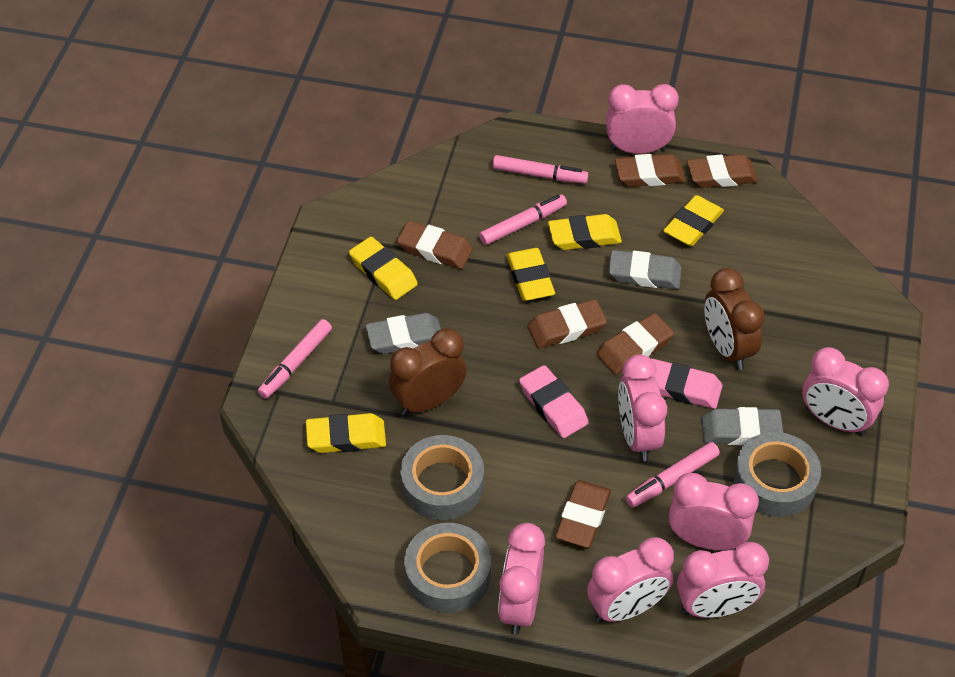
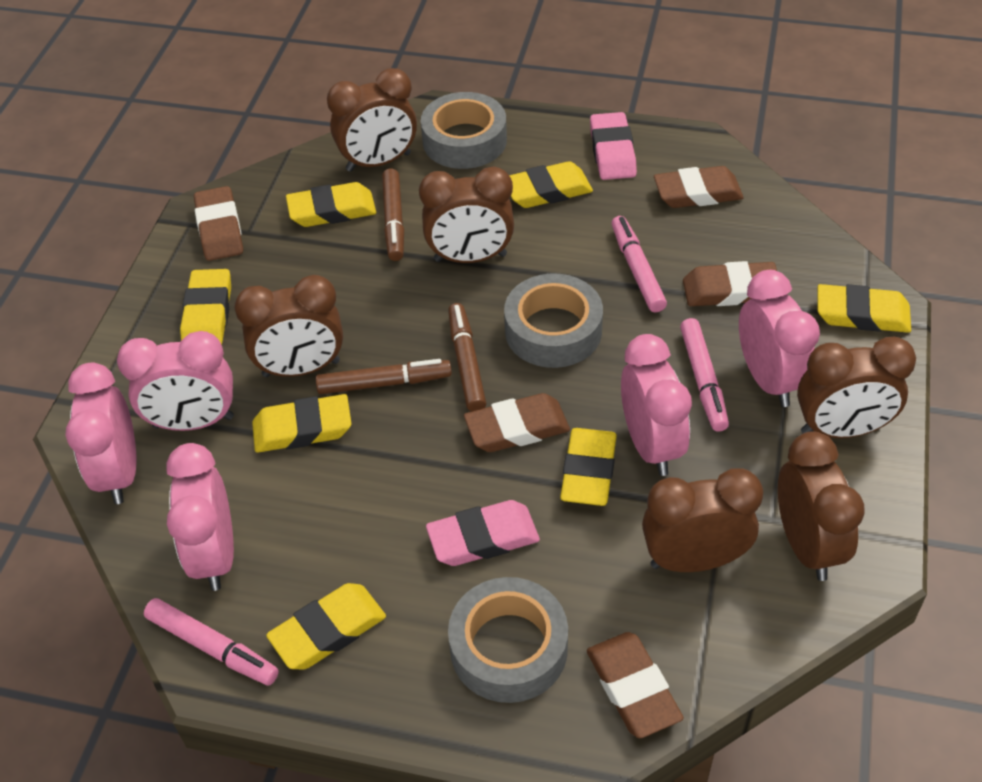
brown clock: 2 -> 6
brown eraser: 6 -> 5
brown marker: 0 -> 3
grey eraser: 3 -> 0
pink clock: 7 -> 5
pink marker: 4 -> 3
yellow eraser: 5 -> 7

